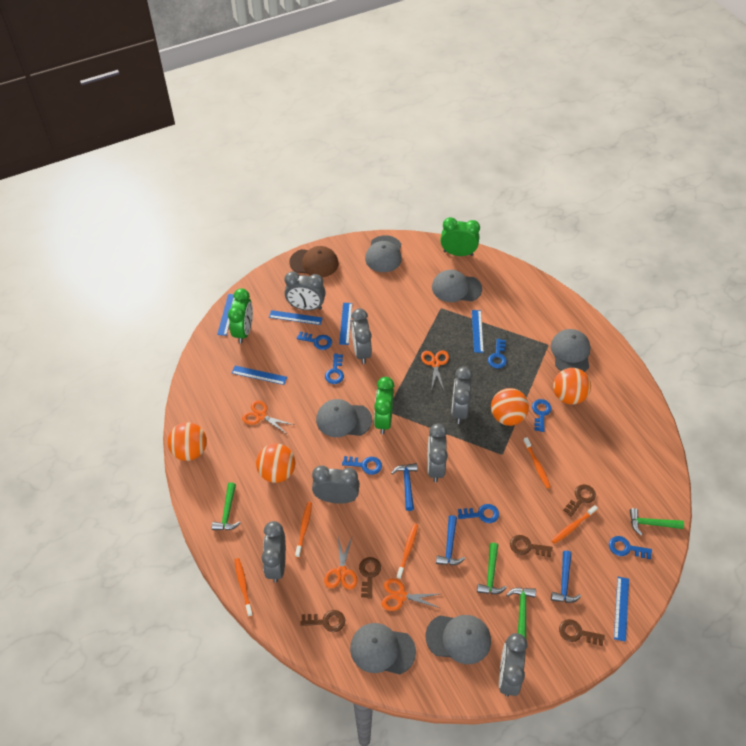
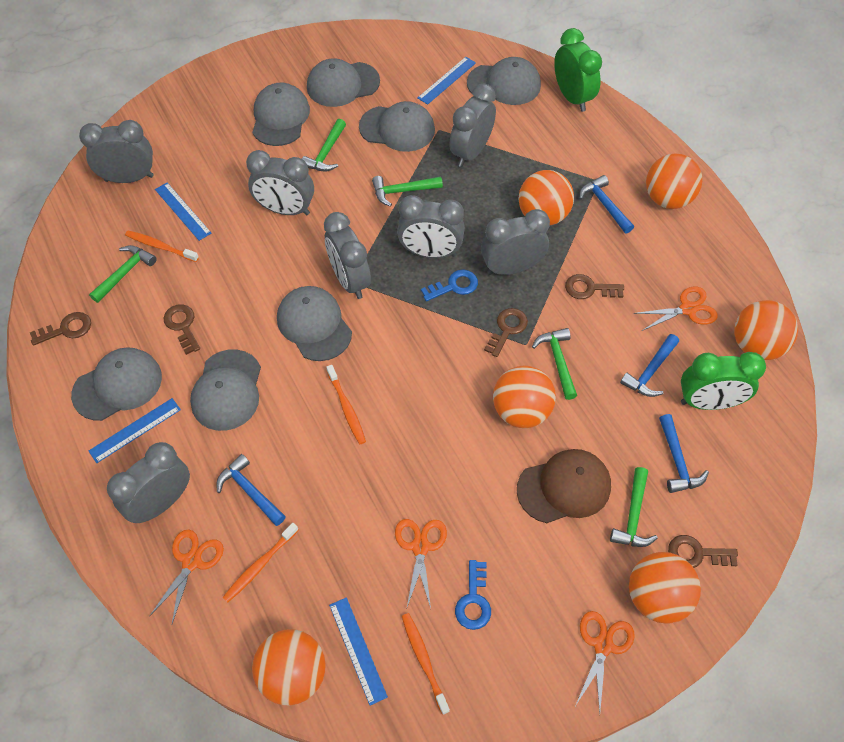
blue hammer: 3 -> 4
blue key: 7 -> 2
blue ruler: 6 -> 4
green clock: 3 -> 2
green hammer: 4 -> 5
grey cap: 6 -> 7
orange ball: 4 -> 6
orange toothbrush: 5 -> 4

